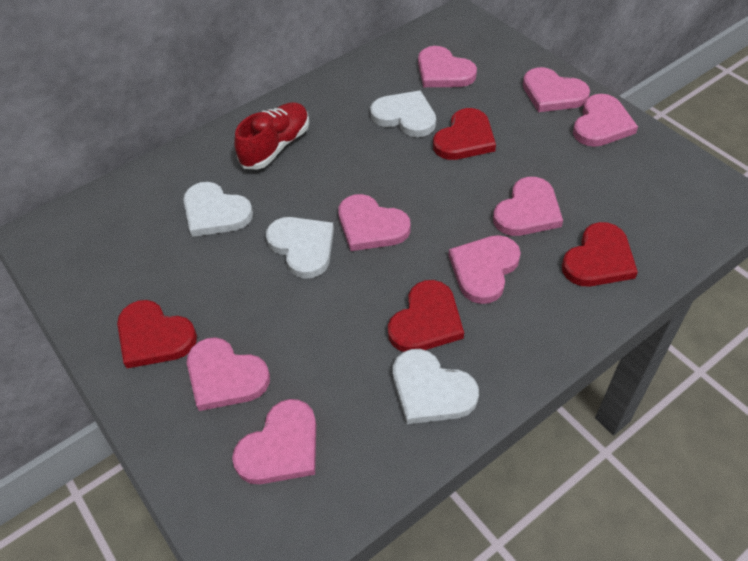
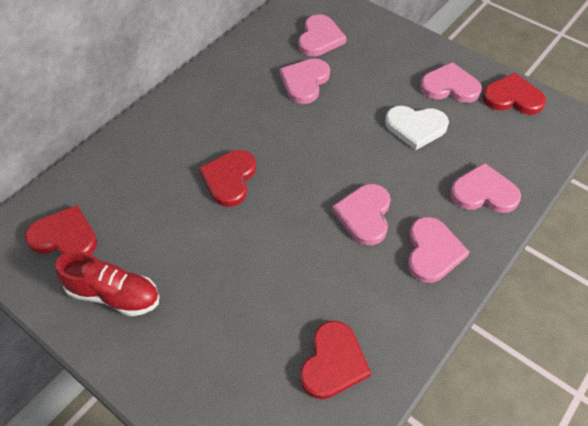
pink heart: 8 -> 6
white heart: 4 -> 1

